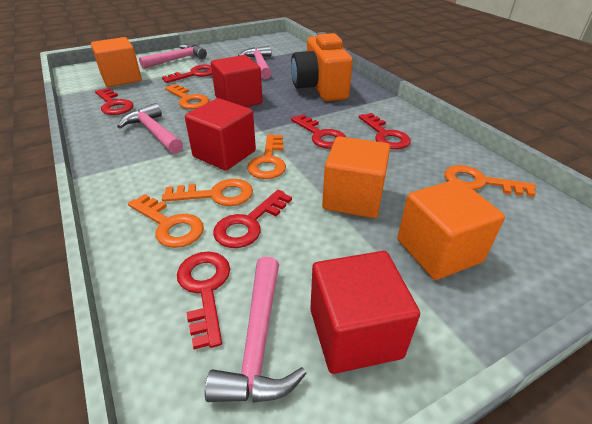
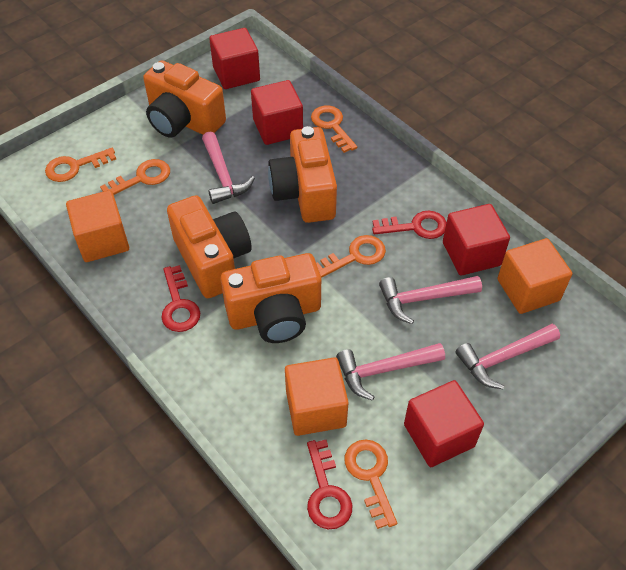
orange camera: 1 -> 4
red cube: 3 -> 4
red key: 6 -> 3

